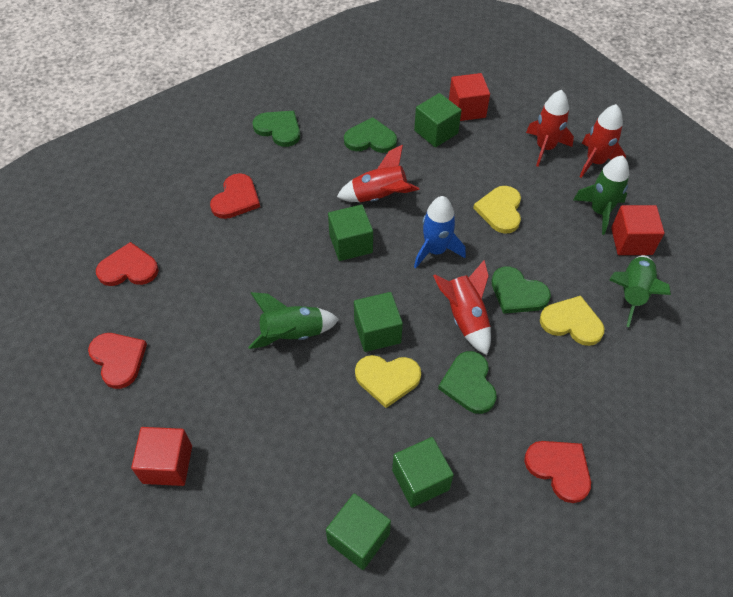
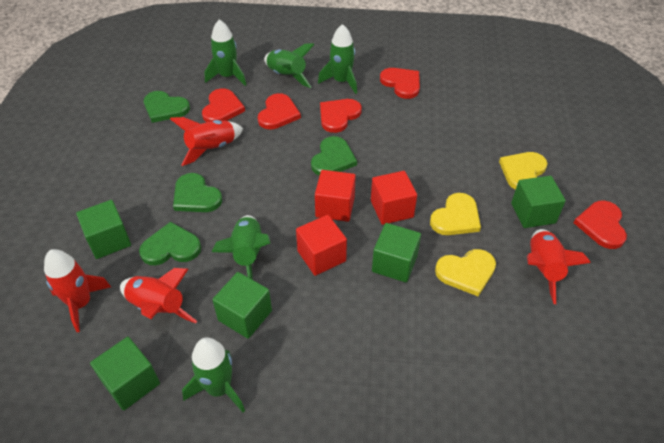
blue rocket: 1 -> 0
green rocket: 3 -> 5
red heart: 4 -> 5

